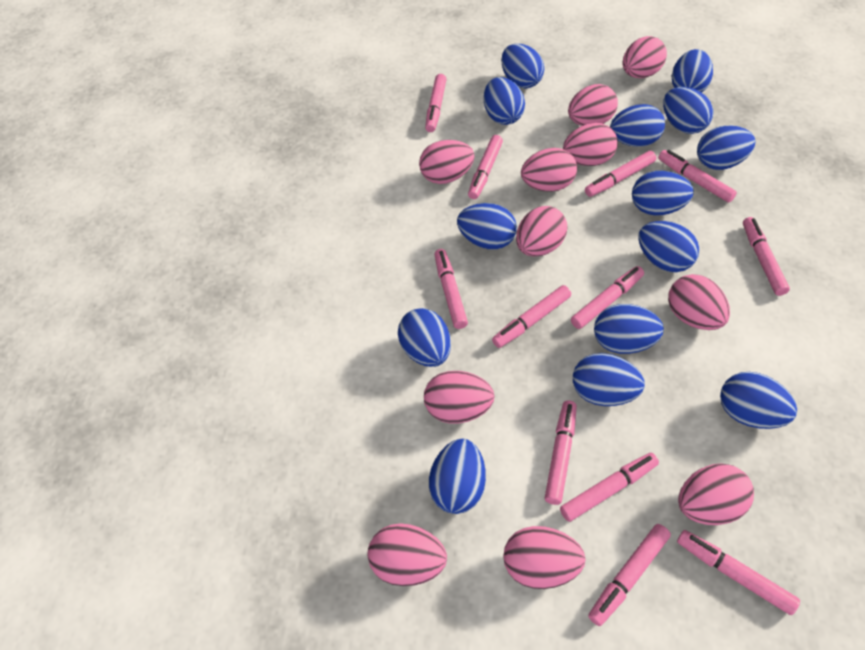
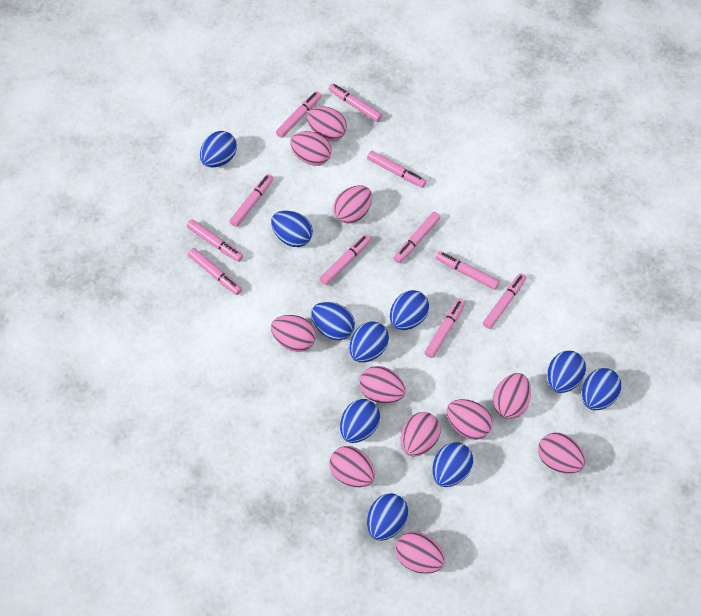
blue egg: 14 -> 10
pink marker: 12 -> 11

